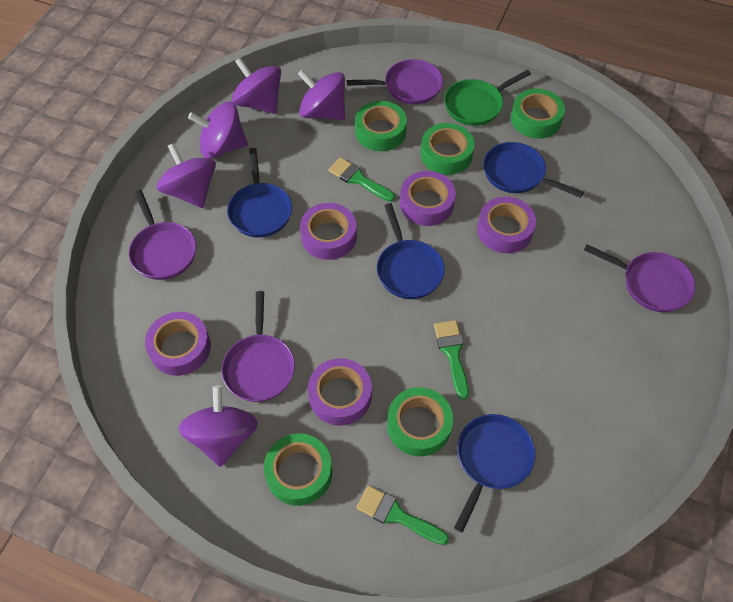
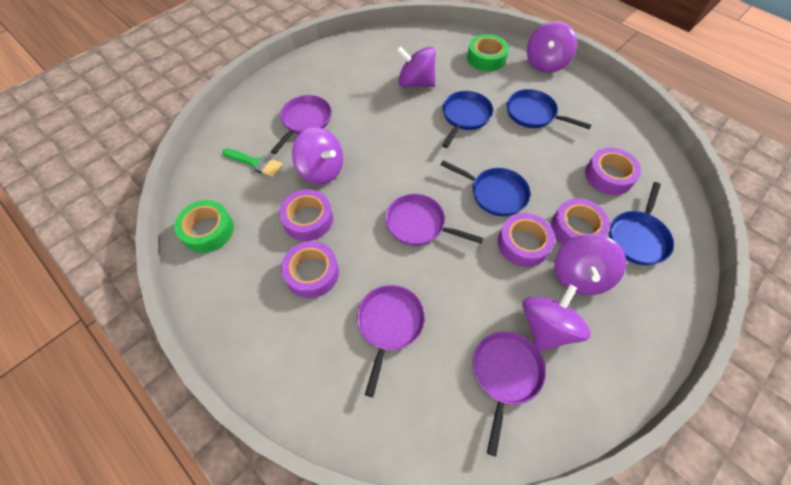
green brush: 3 -> 1
green pan: 1 -> 0
green tape: 5 -> 2

